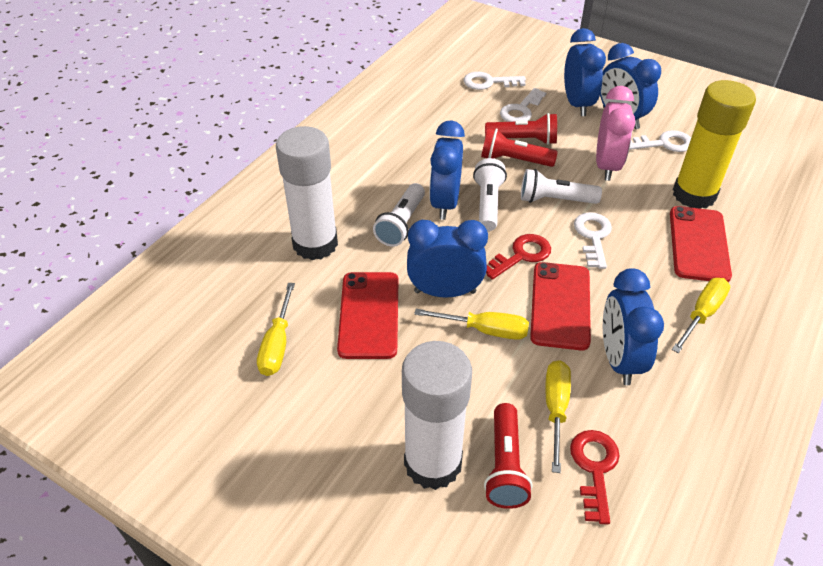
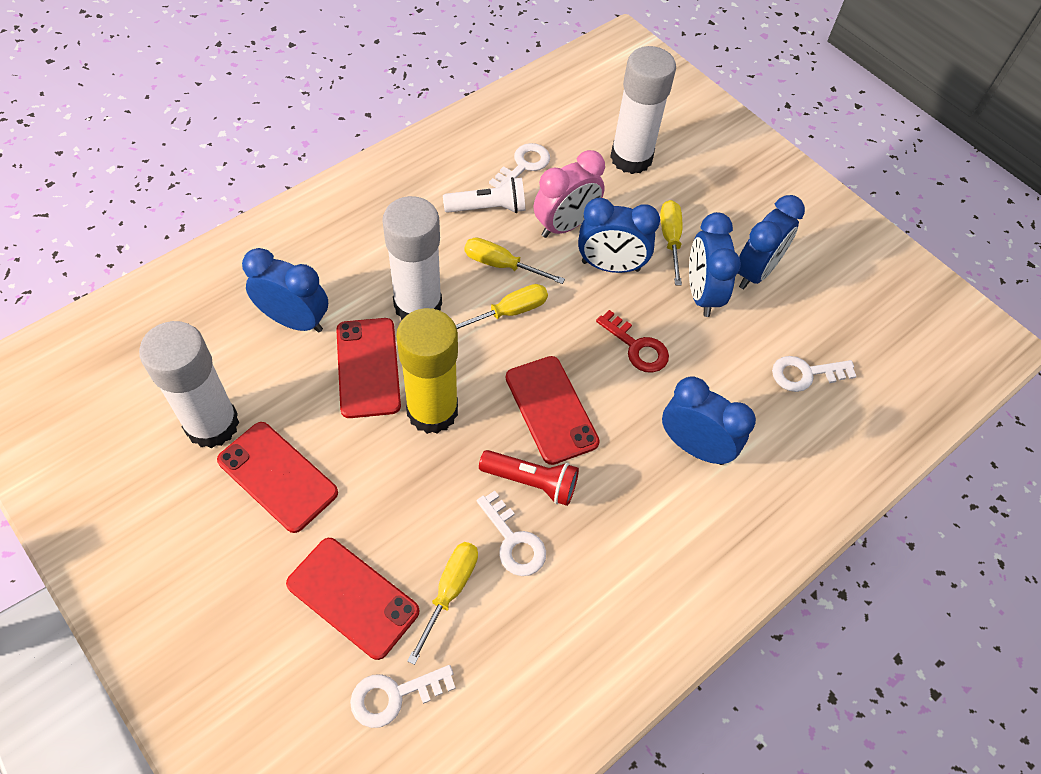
red flashlight: 3 -> 1
red key: 2 -> 1
red phone: 3 -> 4
white flashlight: 3 -> 1
white glue stick: 2 -> 3

